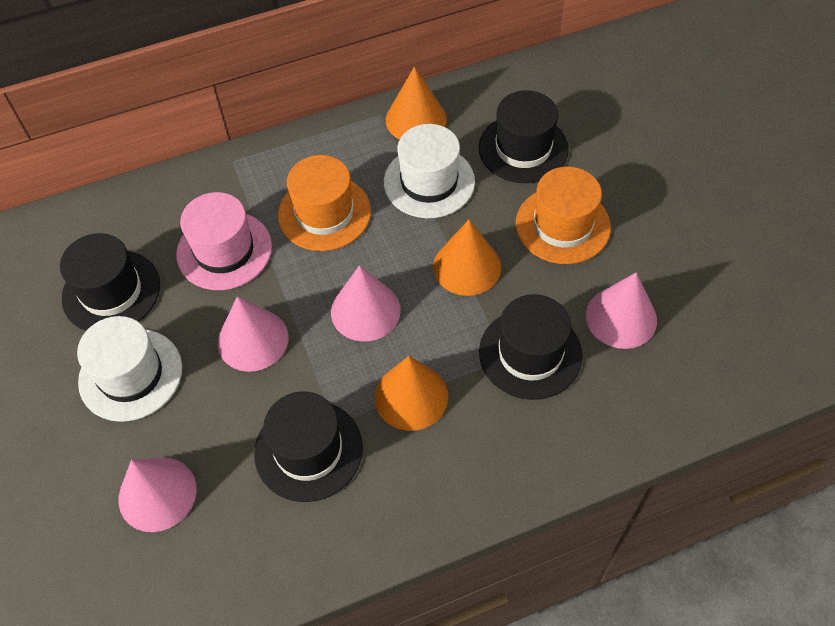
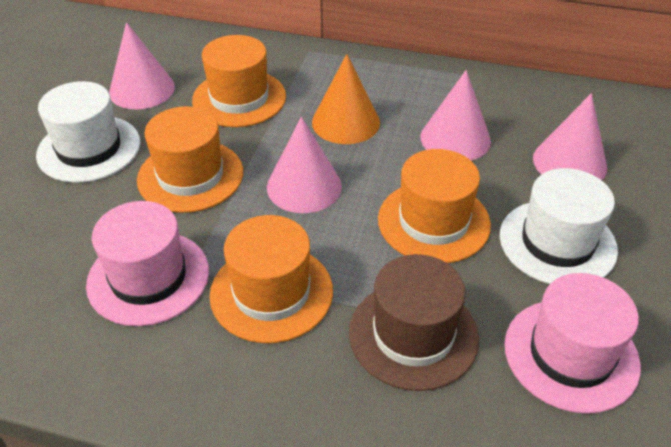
black hat: 4 -> 0
brown hat: 0 -> 1
orange cone: 3 -> 1
orange hat: 2 -> 4
pink hat: 1 -> 2

